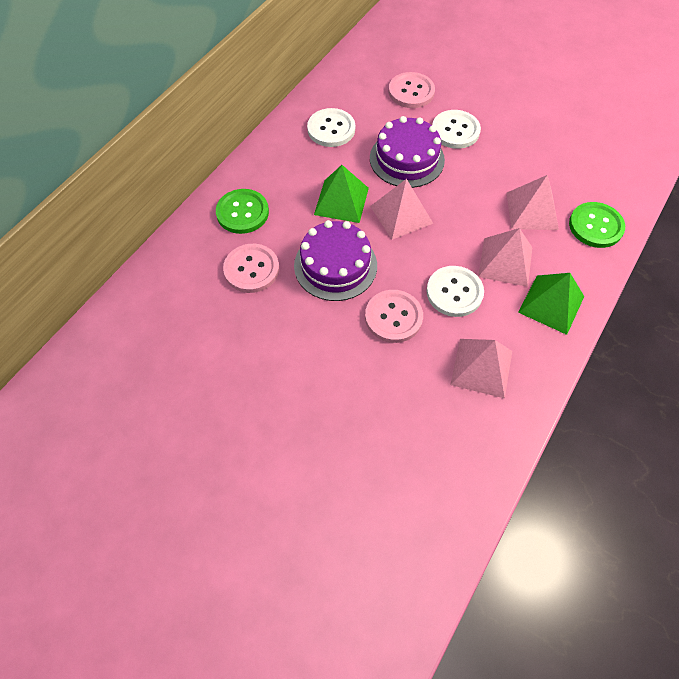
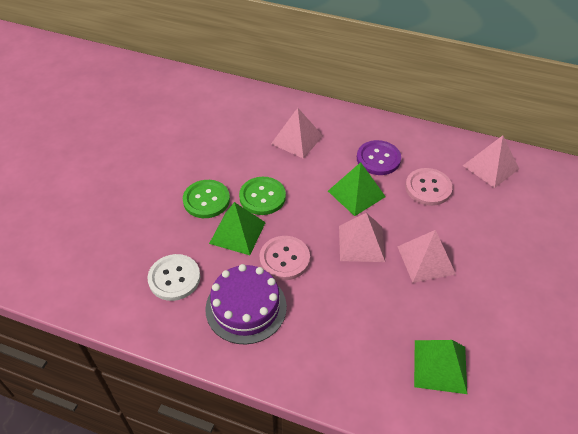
green pyramid: 2 -> 3
pink button: 3 -> 2
purple button: 0 -> 1
purple cake: 2 -> 1
white button: 3 -> 1

